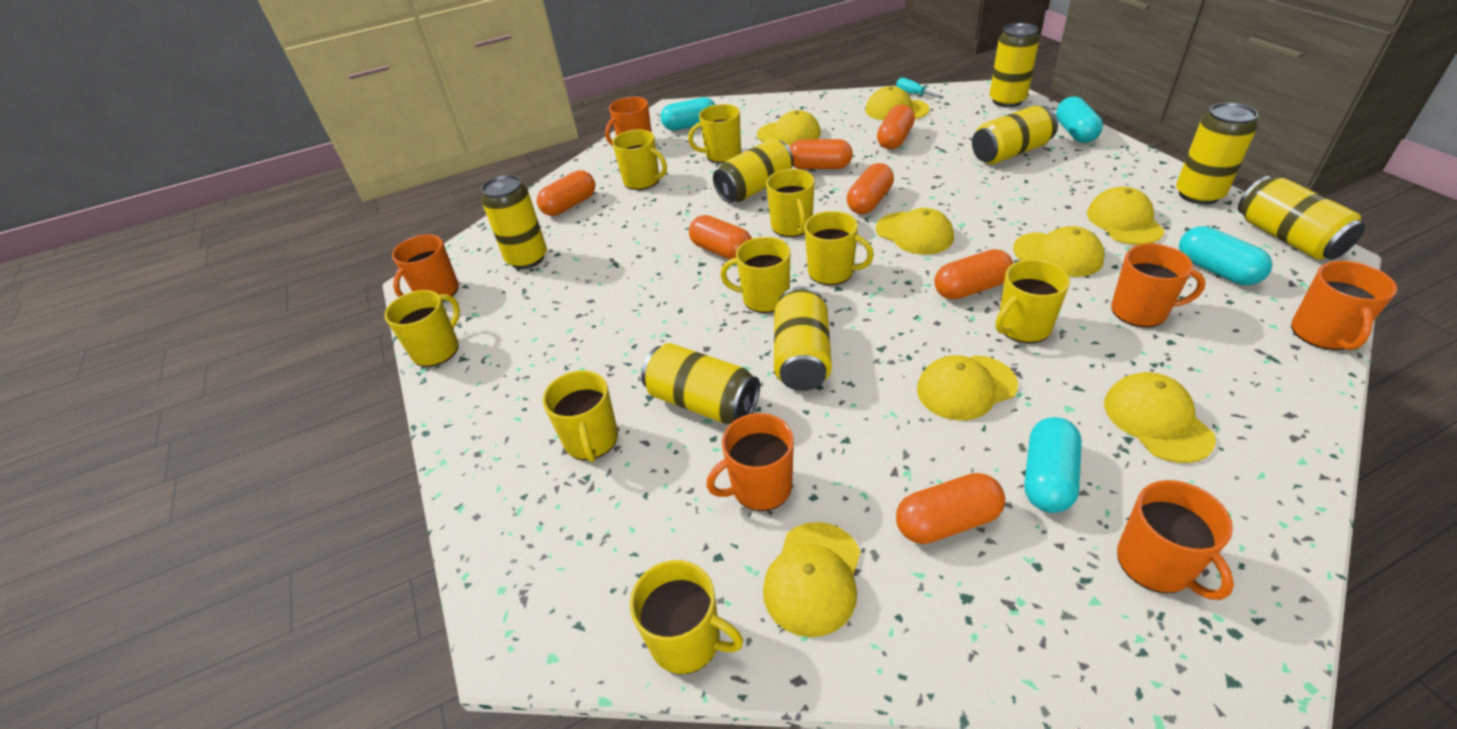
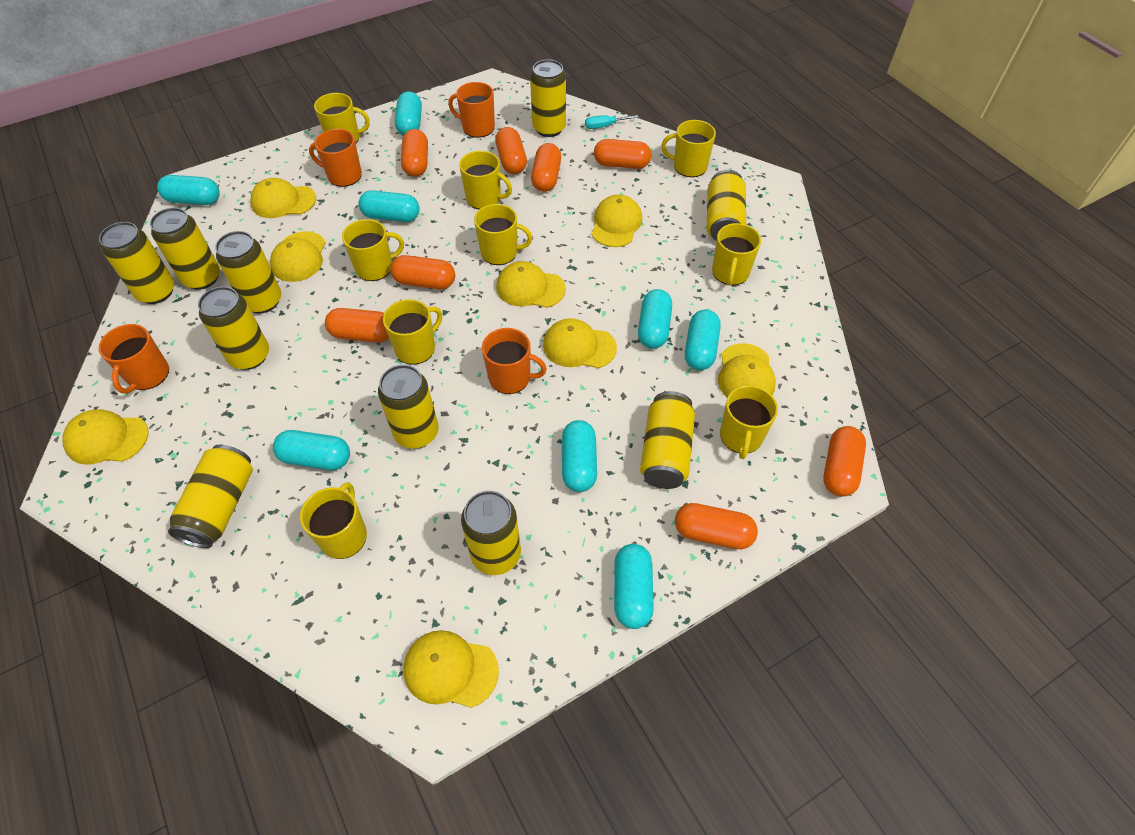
orange capsule: 7 -> 8
orange mug: 6 -> 4
turquoise capsule: 4 -> 8
yellow can: 8 -> 10

